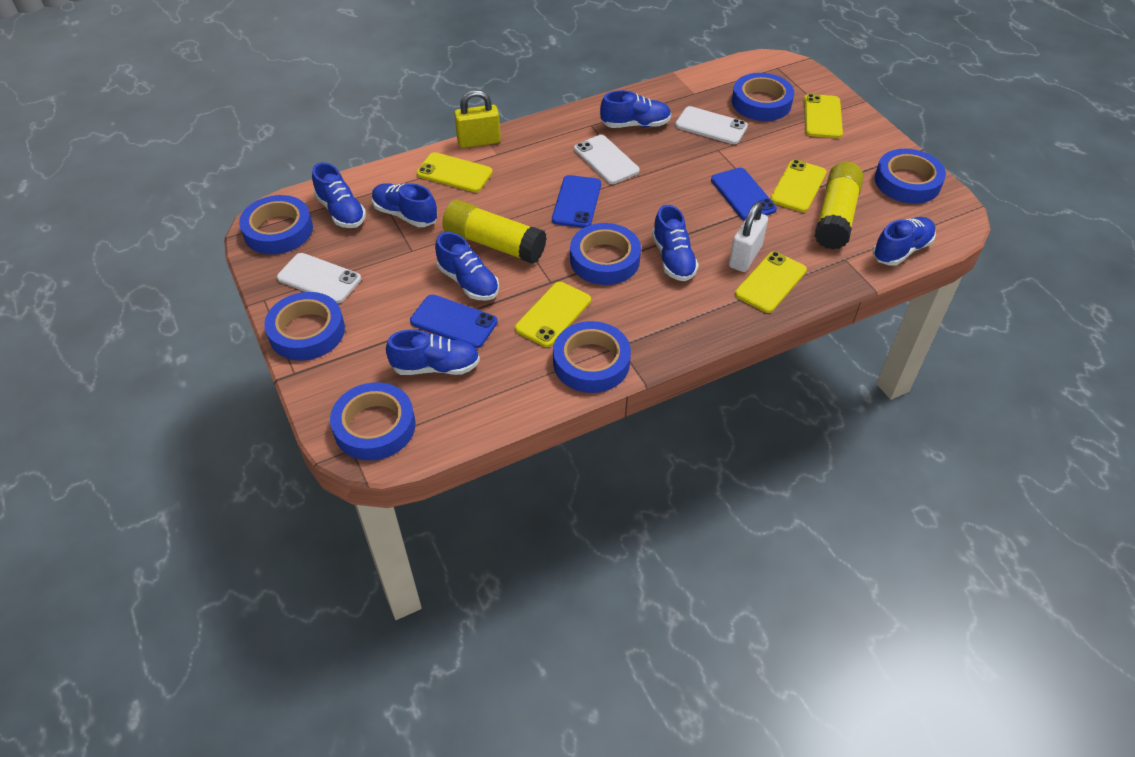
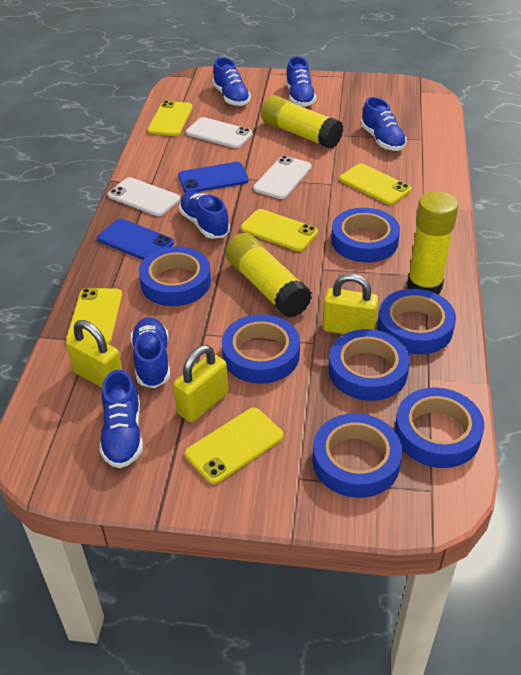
blue phone: 3 -> 2
blue shoe: 7 -> 6
white padlock: 1 -> 0
yellow glue stick: 2 -> 3
yellow padlock: 1 -> 3

